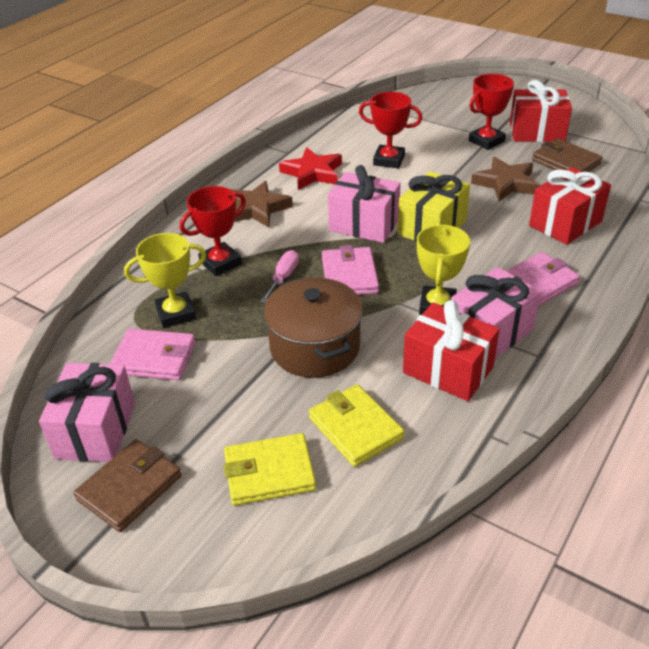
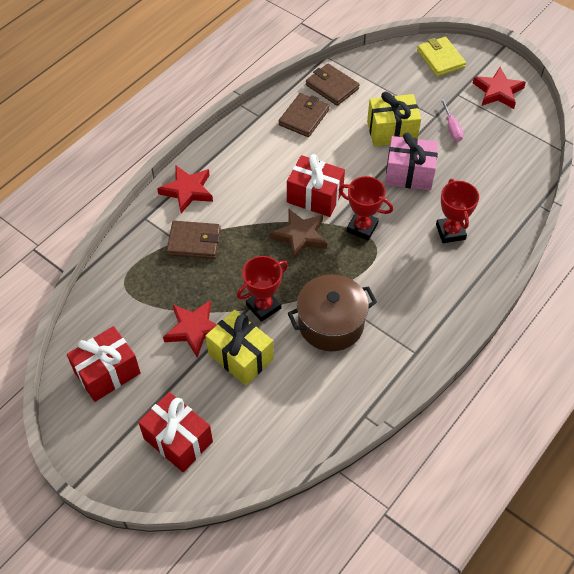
brown star: 2 -> 1
brown wallet: 2 -> 3
pink gift: 3 -> 1
pink wallet: 3 -> 0
red star: 1 -> 3
yellow gift: 1 -> 2
yellow trophy: 2 -> 0
yellow wallet: 2 -> 1

